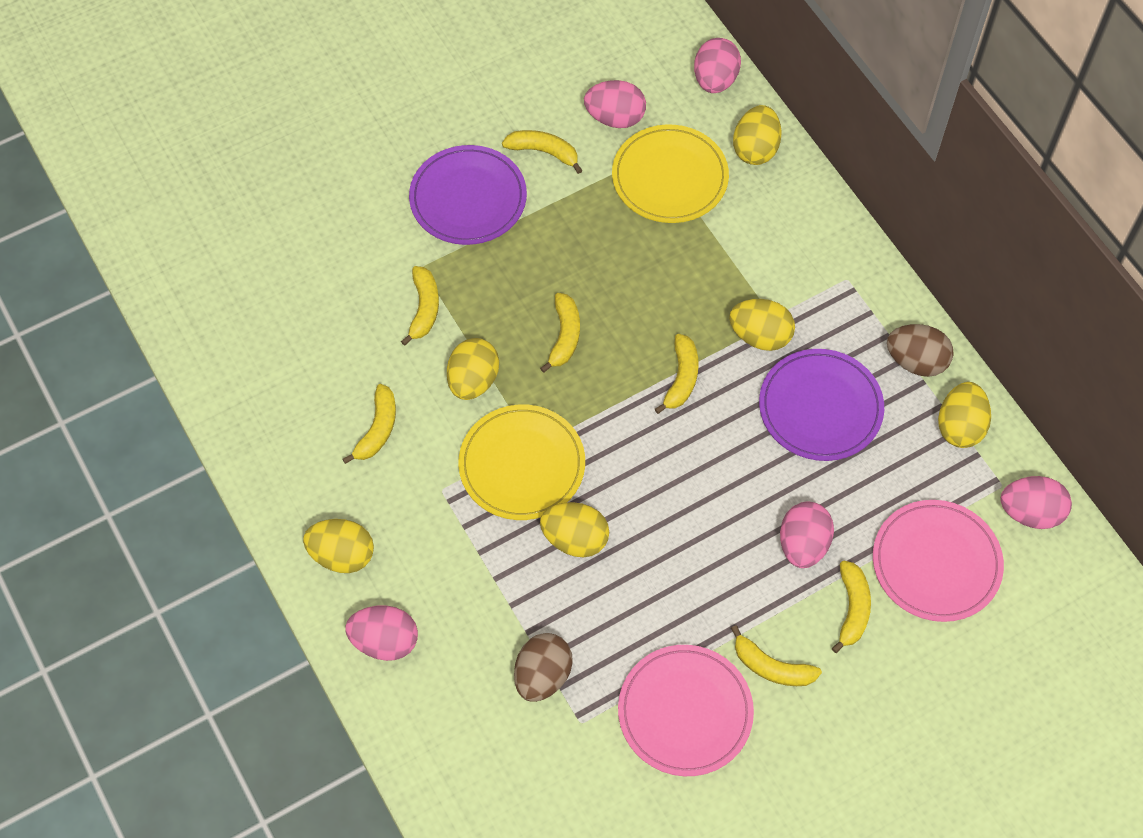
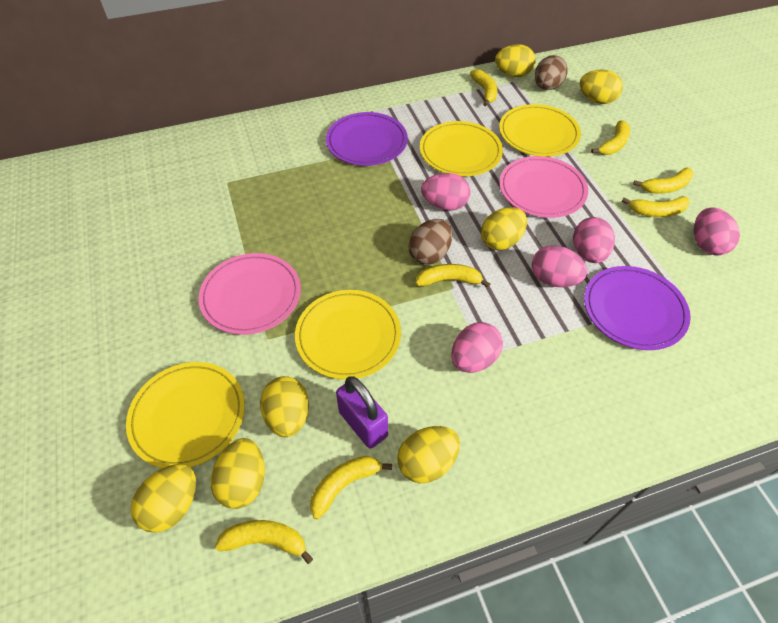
purple padlock: 0 -> 1
yellow egg: 6 -> 7
yellow plate: 2 -> 4

